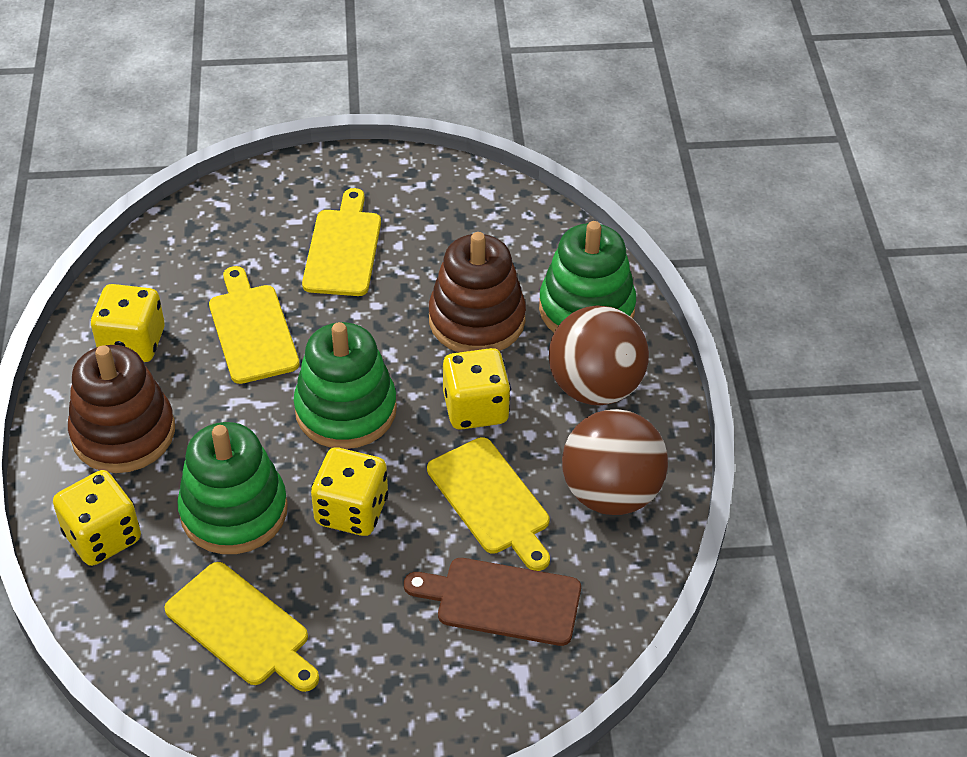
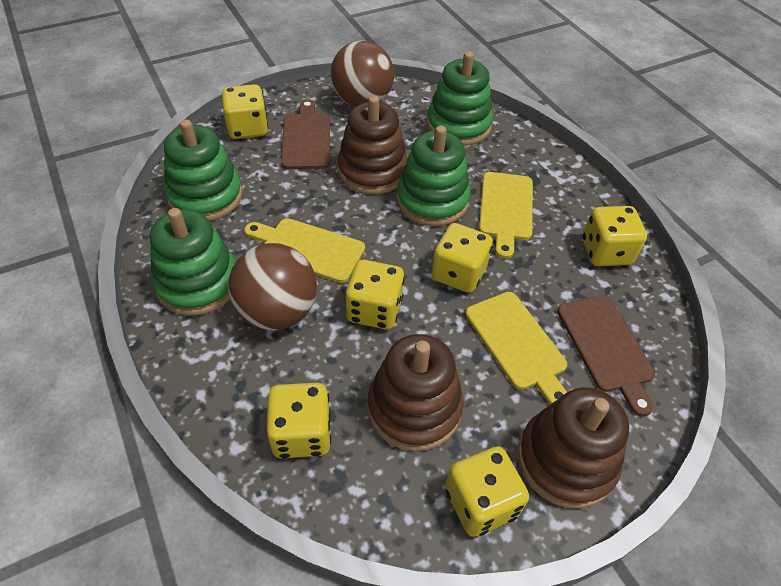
brown cutting board: 1 -> 2
brown stacking toy: 2 -> 3
green stacking toy: 3 -> 4
yellow cutting board: 4 -> 3
yellow dice: 4 -> 6

